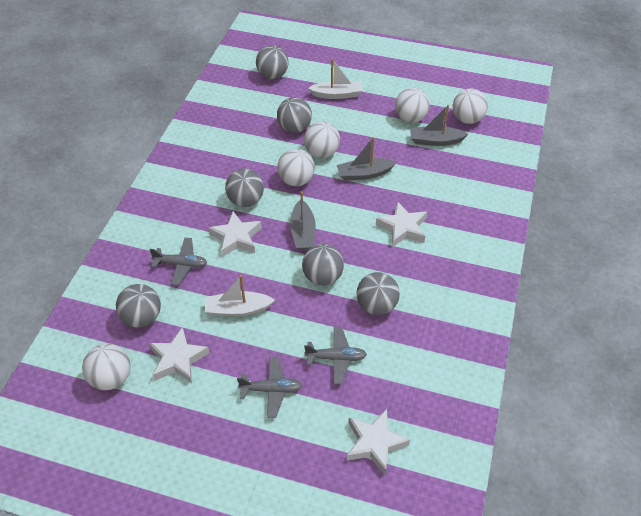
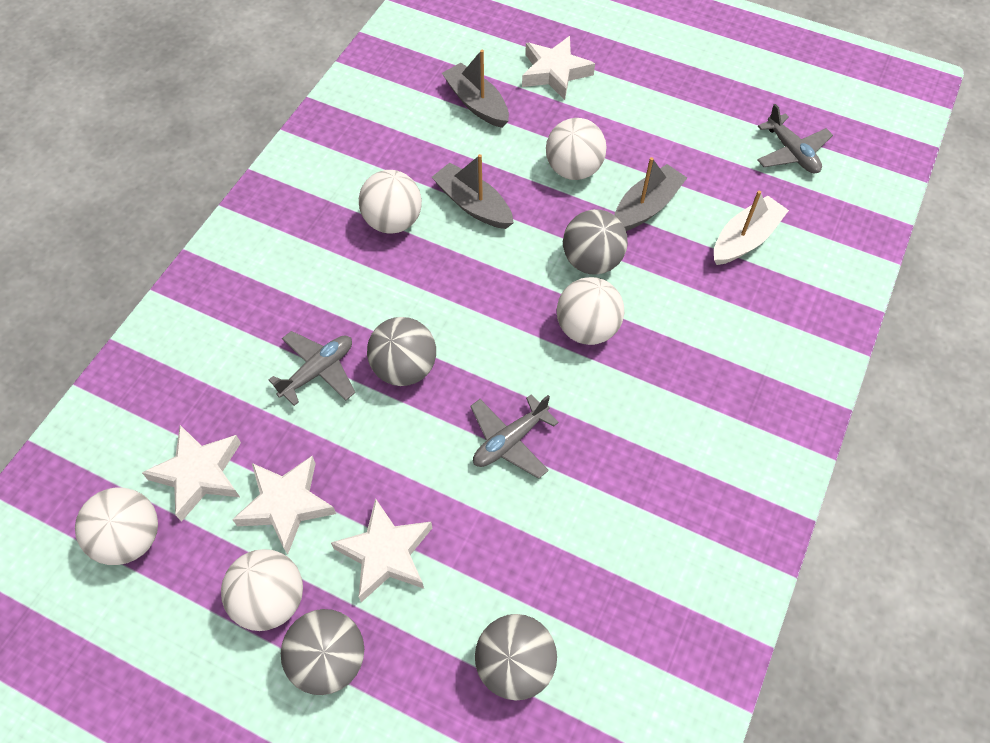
grey ball: 6 -> 4
white boat: 2 -> 1

